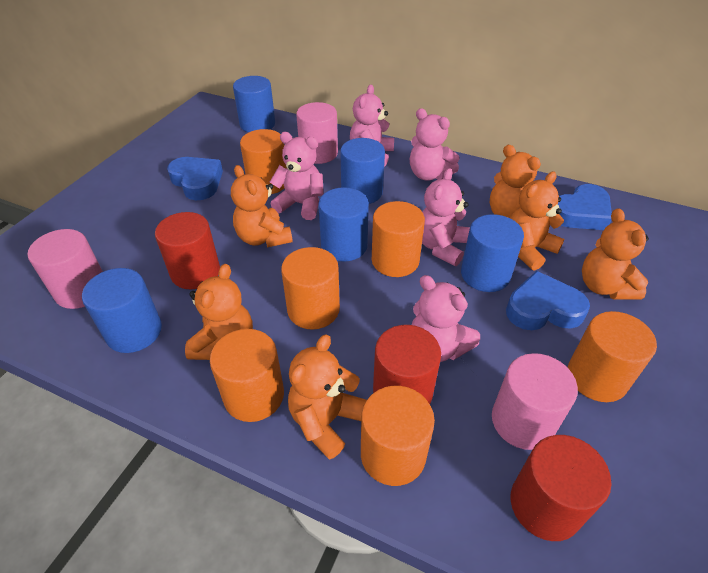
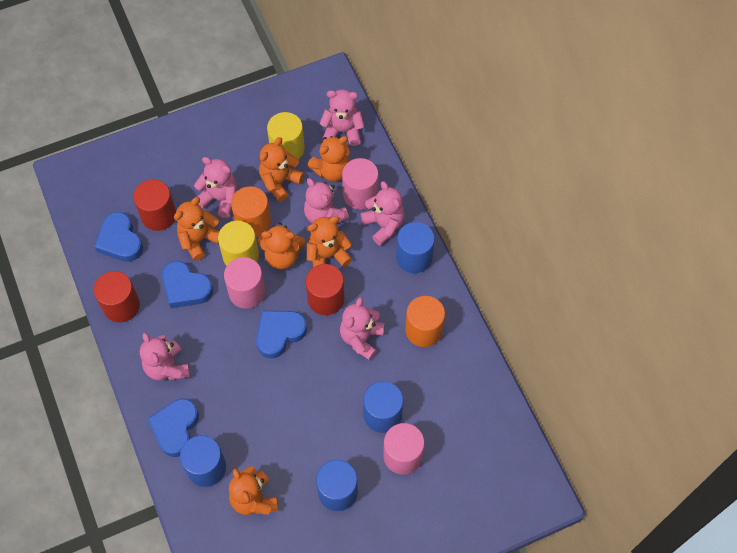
blue cylinder: 5 -> 4
blue heart: 3 -> 4
orange cylinder: 6 -> 2
pink teddy bear: 5 -> 6
yellow cylinder: 0 -> 2

